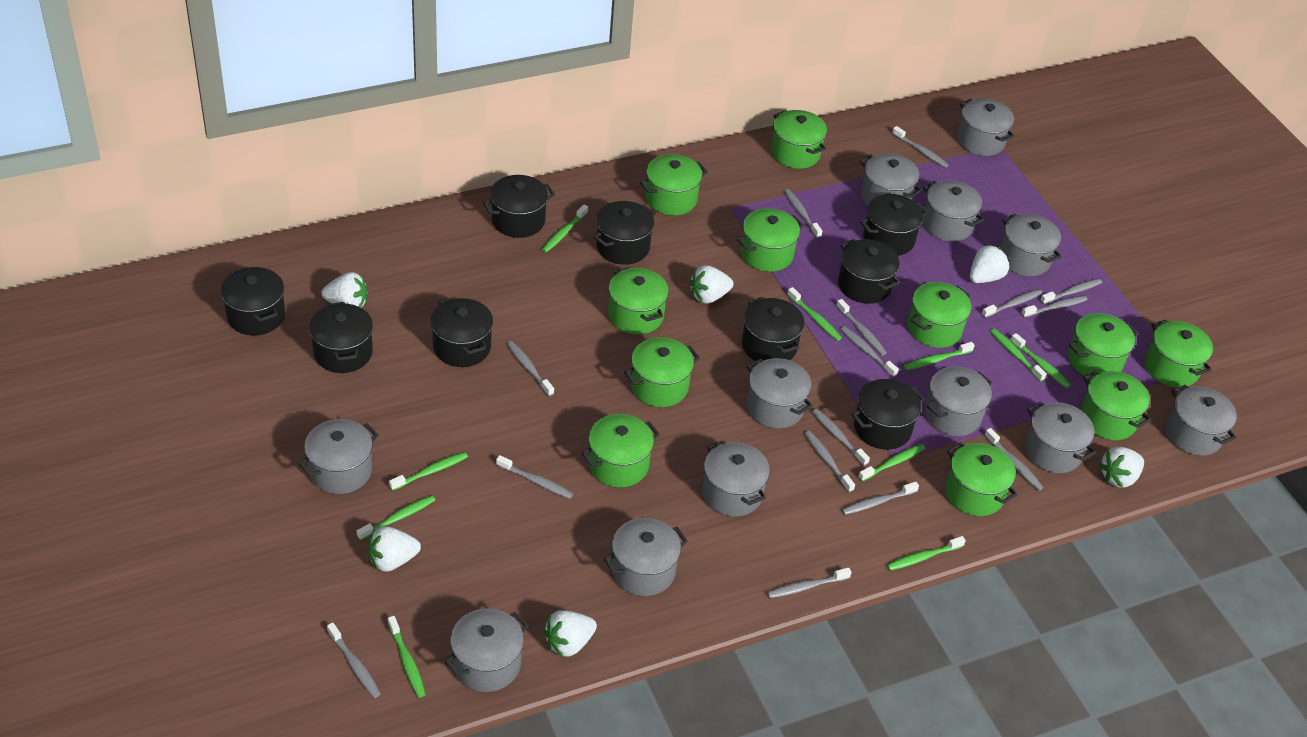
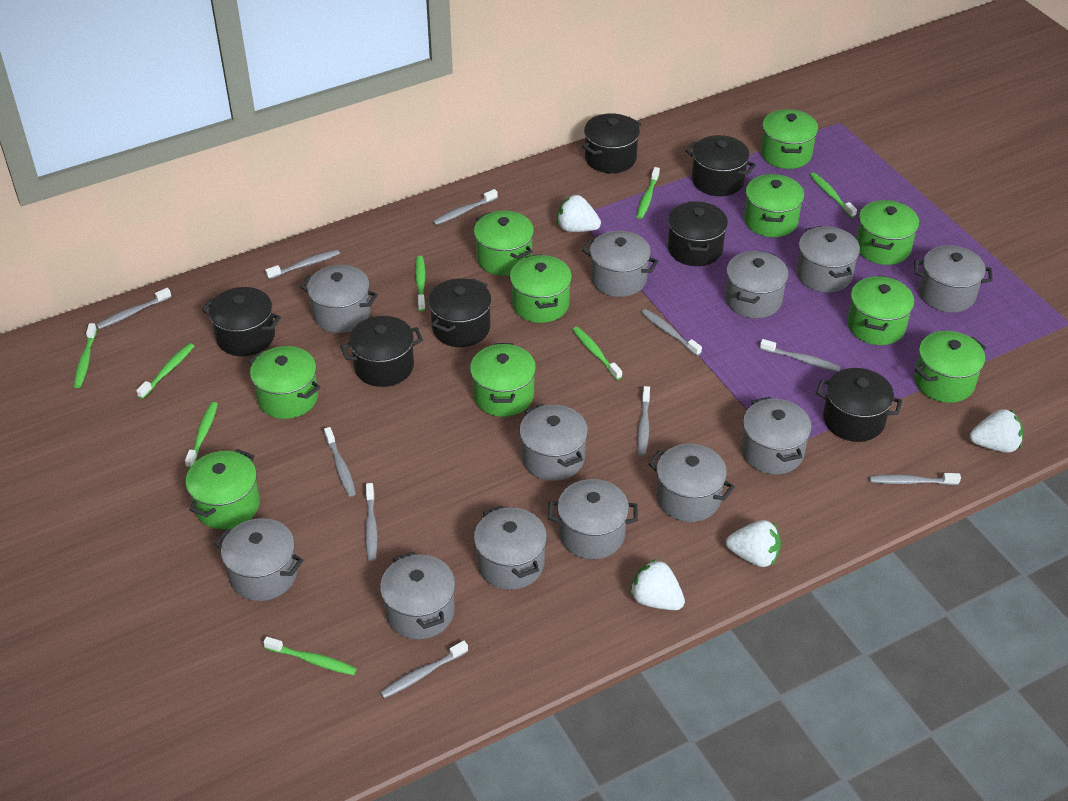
black pot: 9 -> 7
green pot: 11 -> 10
green toothbrush: 10 -> 8
grey toothbrush: 15 -> 10
white strawberry: 6 -> 4

